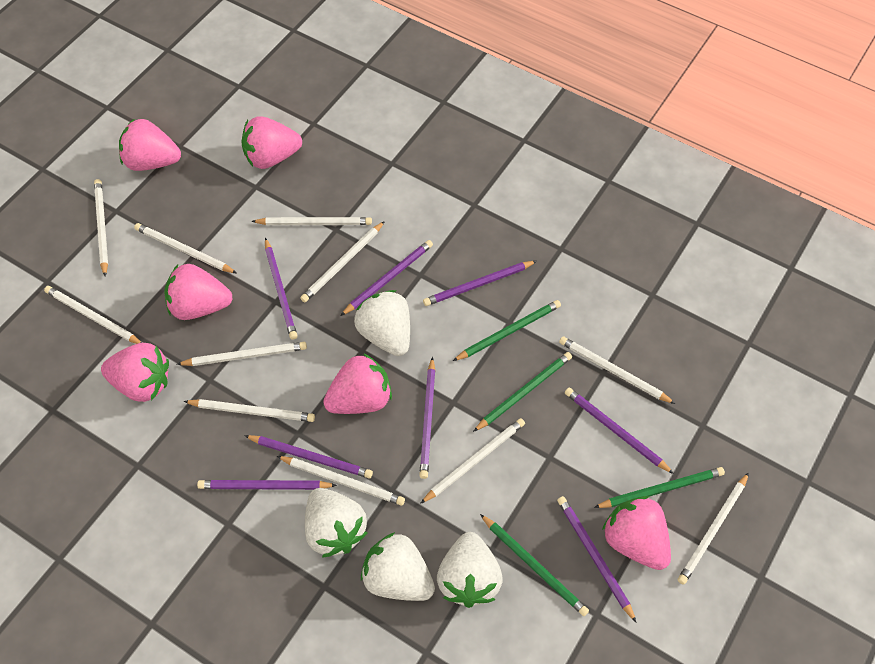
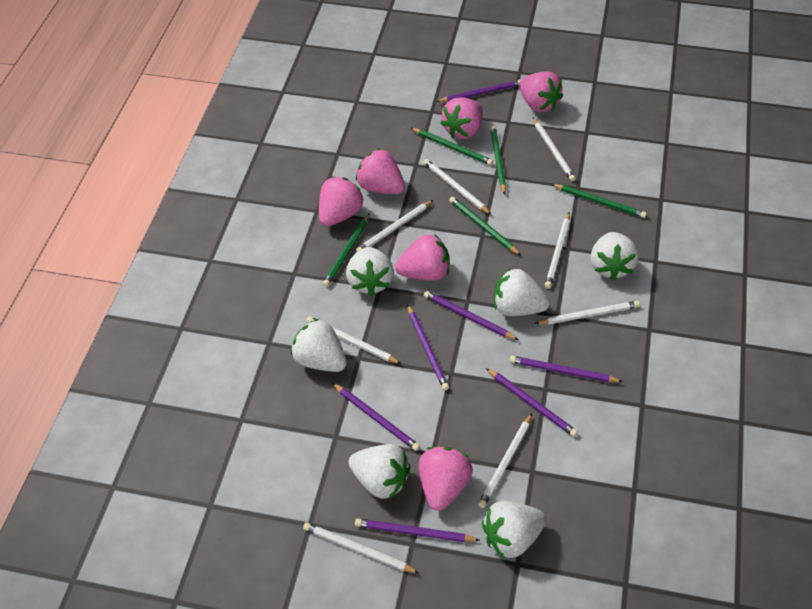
green pencil: 4 -> 5
purple pencil: 8 -> 7
white pencil: 11 -> 8
white strawberry: 4 -> 6

